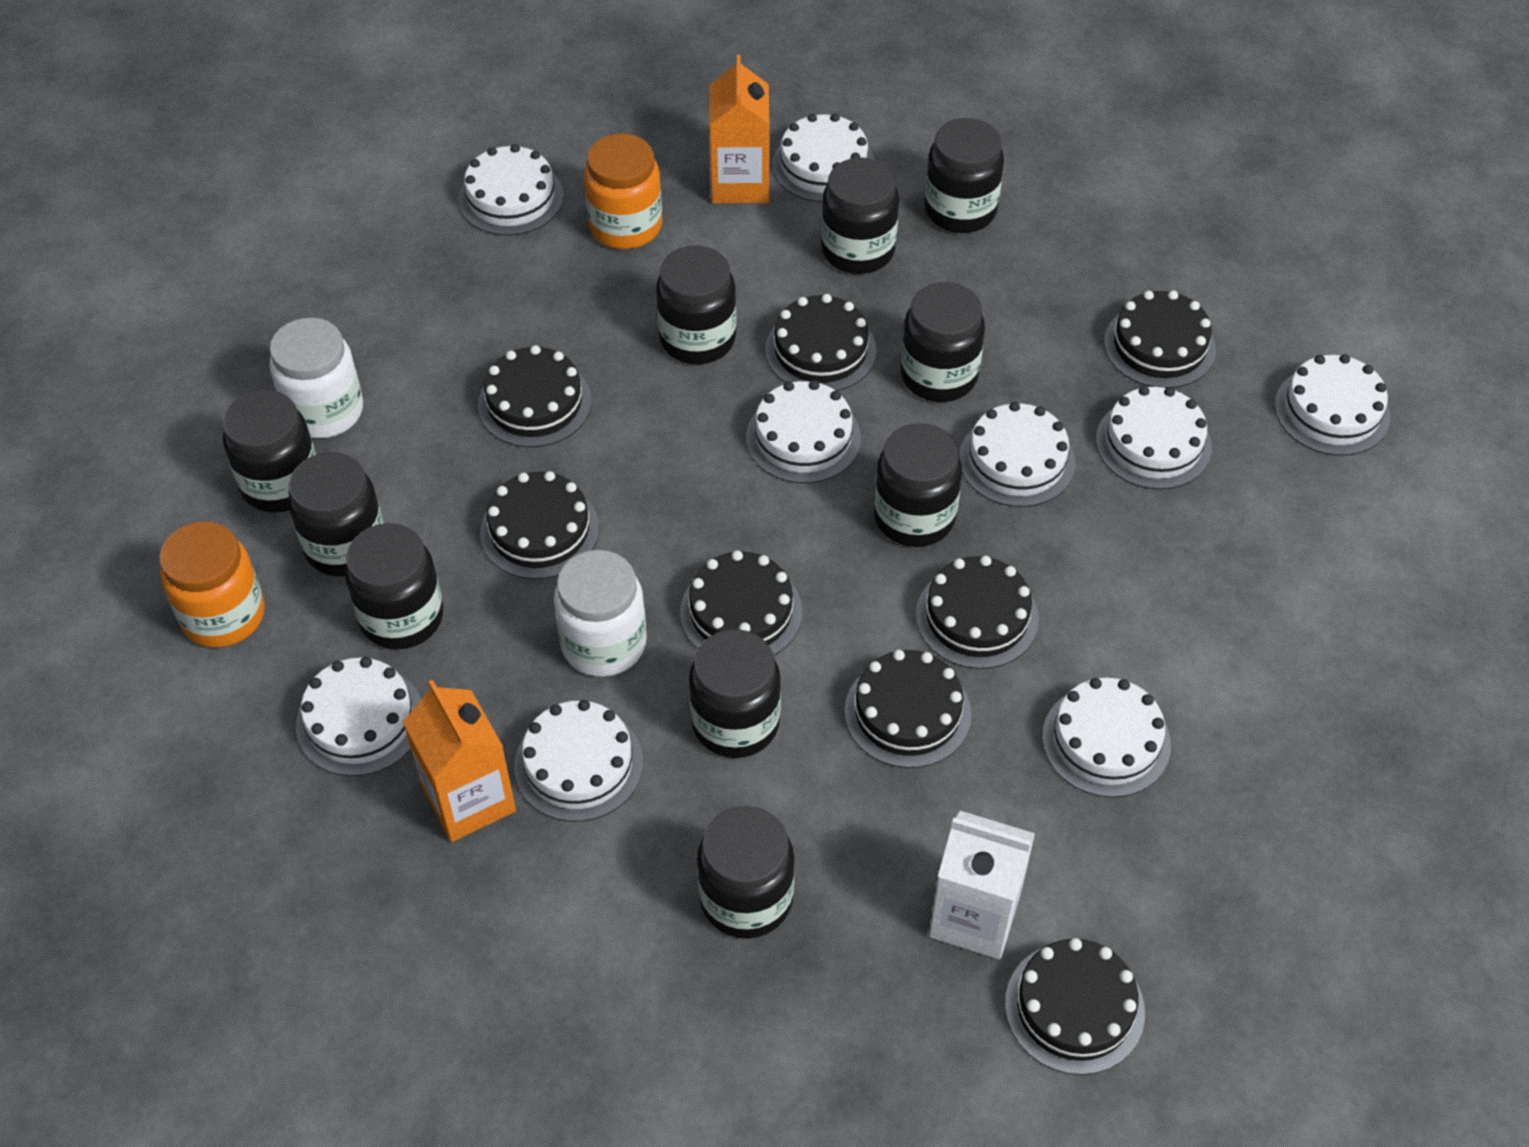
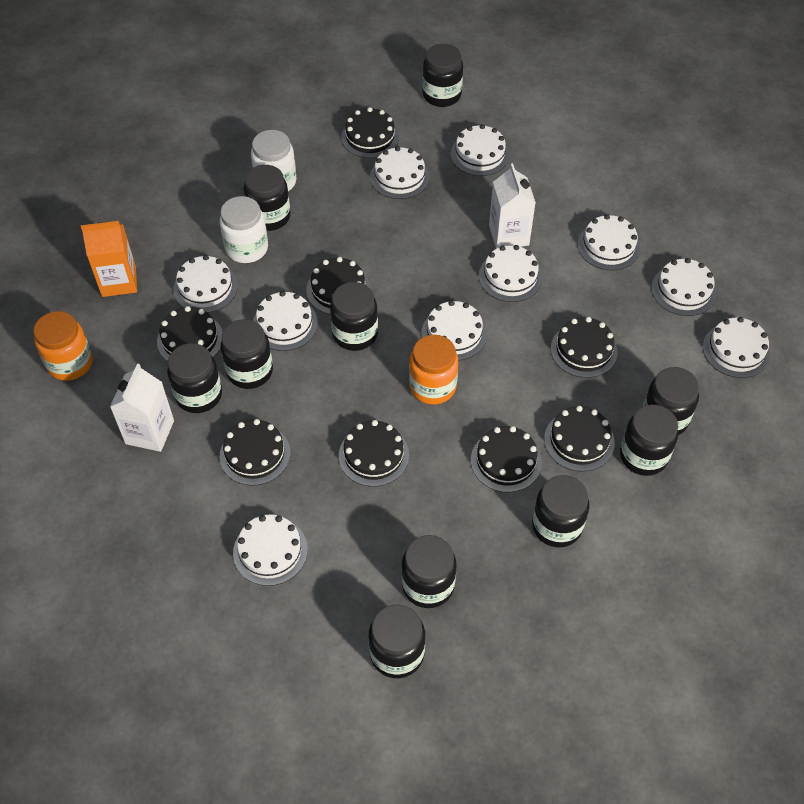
orange carton: 2 -> 1
white cake: 9 -> 10
white carton: 1 -> 2

